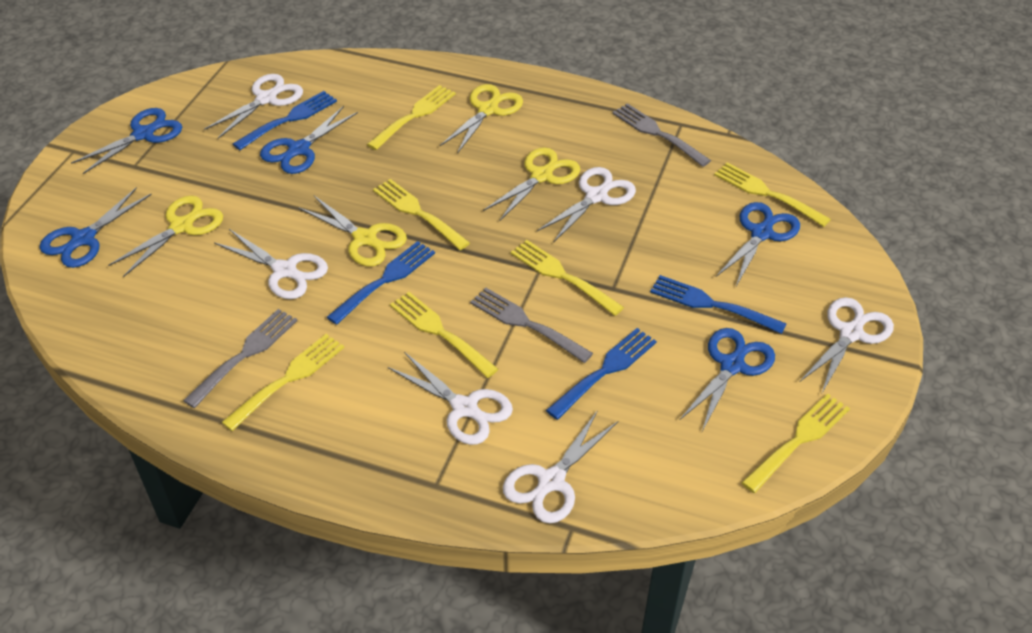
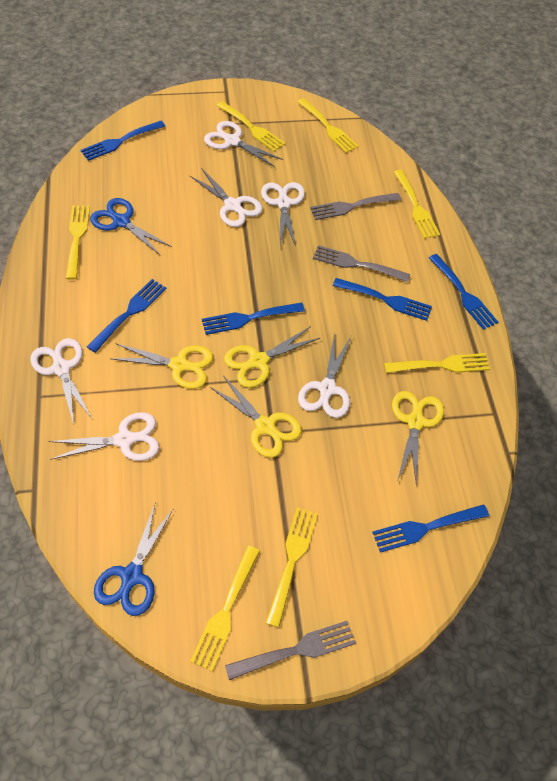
blue fork: 4 -> 6
blue scissors: 5 -> 2

